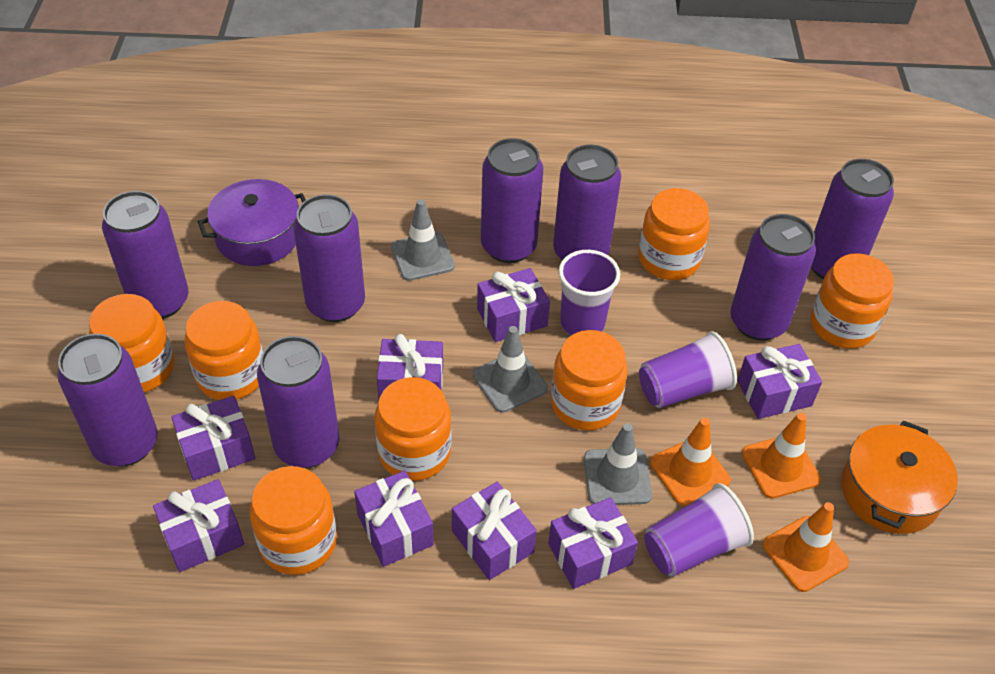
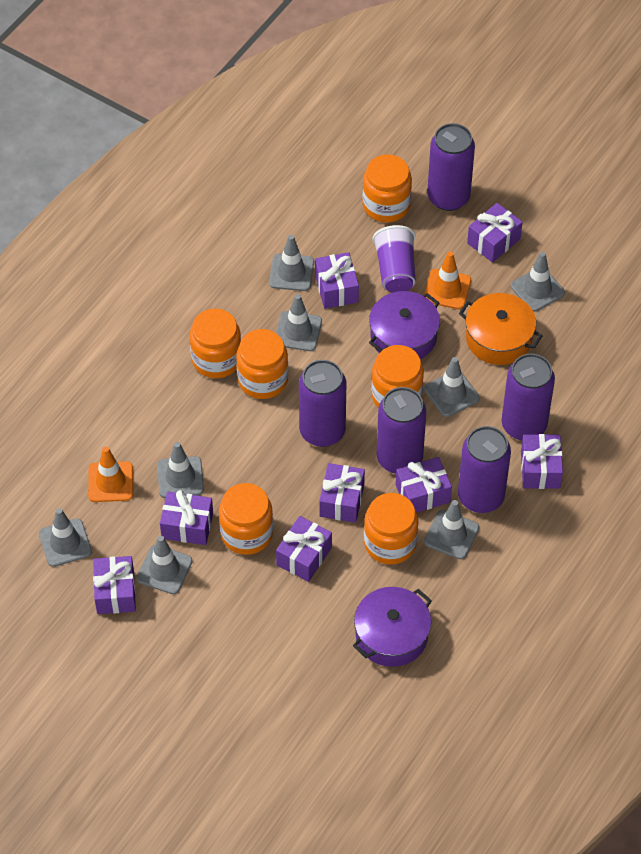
grey traffic cone: 3 -> 8
orange jar: 7 -> 6
orange traffic cone: 3 -> 2
purple can: 8 -> 5
purple cup: 3 -> 1
purple pot: 1 -> 2

